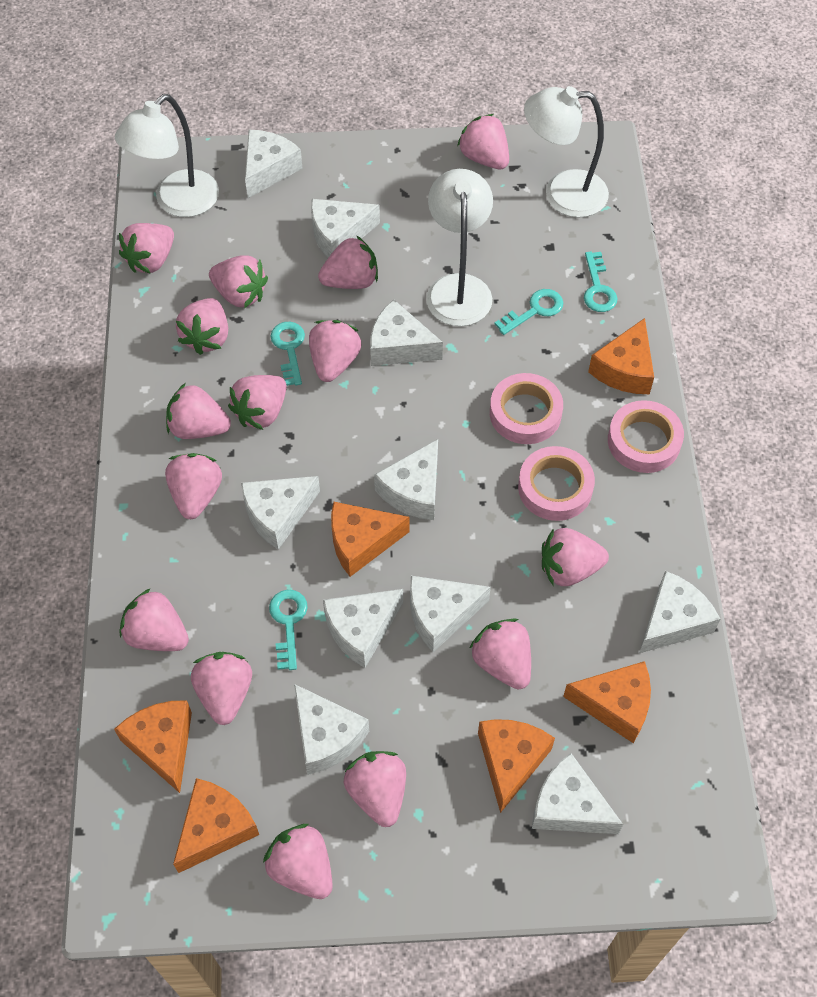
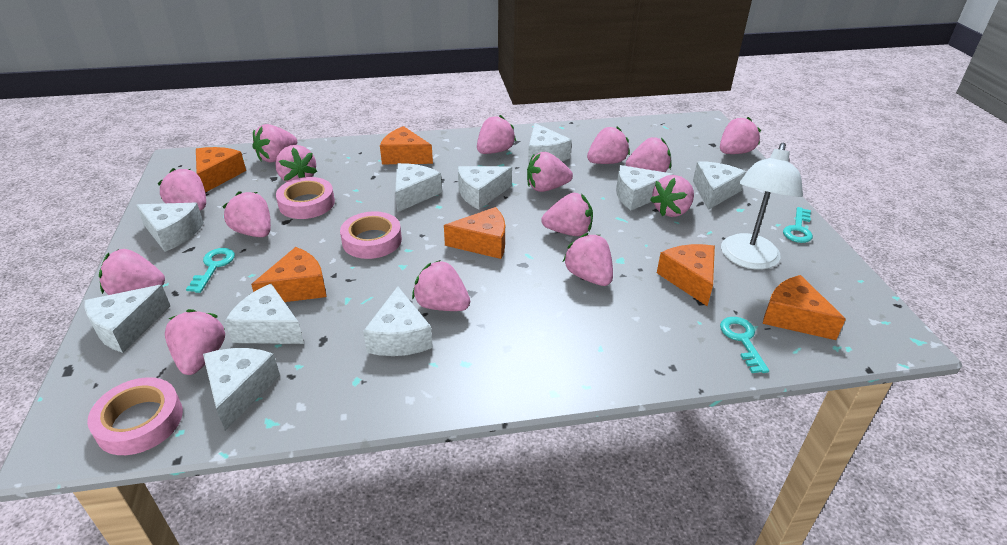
turquoise key: 4 -> 3
white lamp: 3 -> 1

